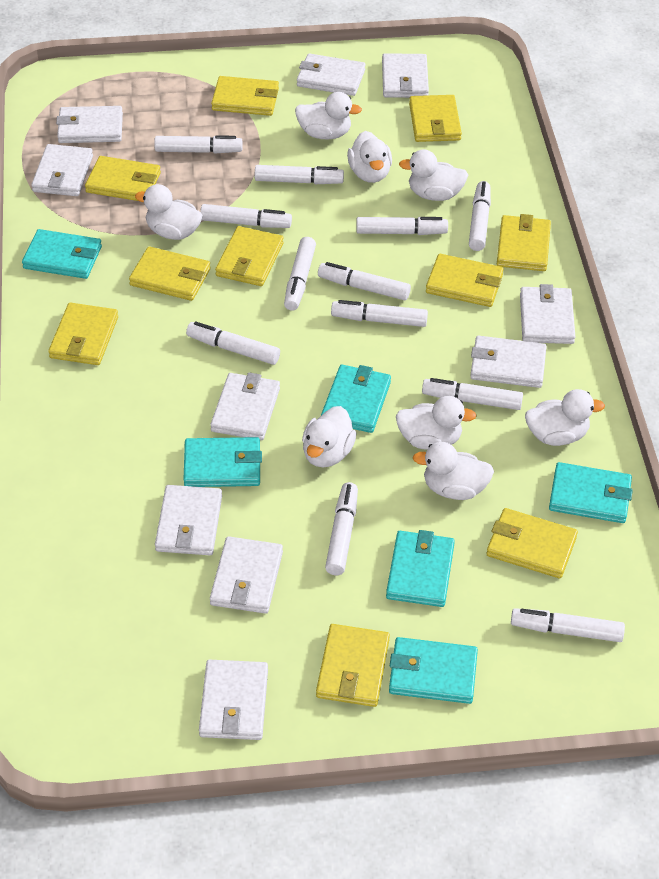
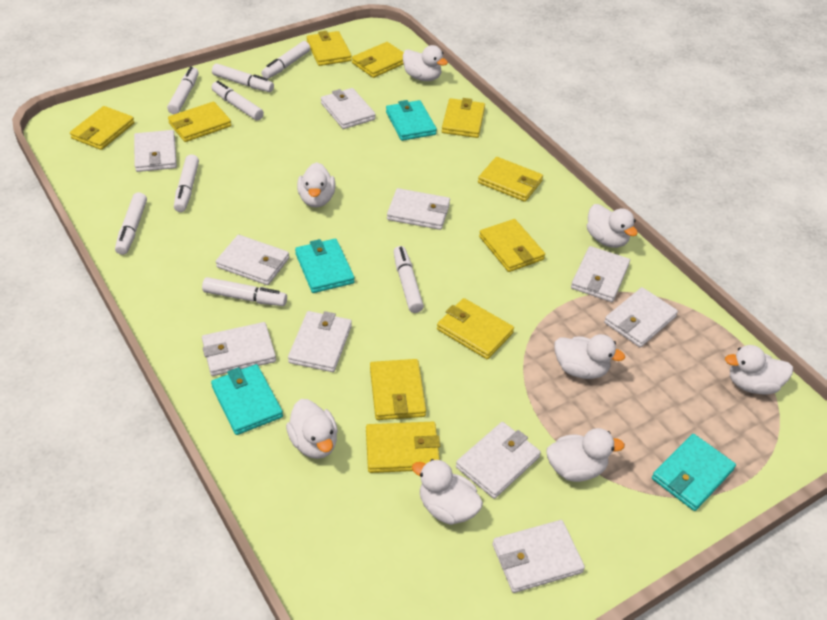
turquoise wallet: 6 -> 4
white marker: 12 -> 8

